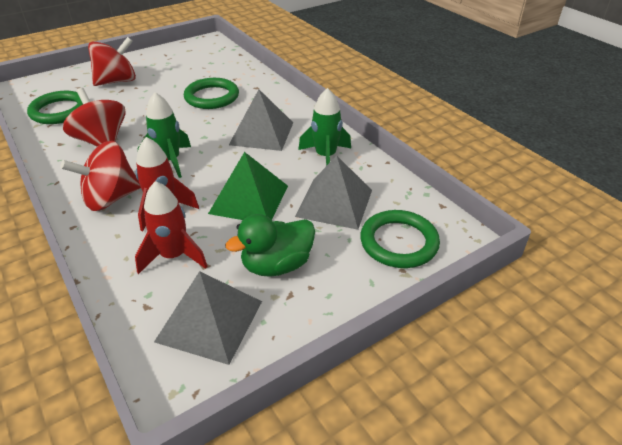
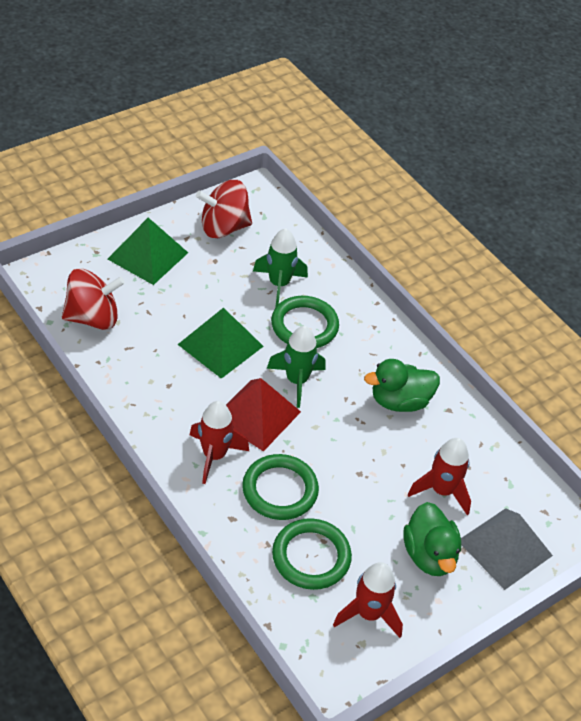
green duck: 1 -> 2
green pyramid: 1 -> 2
grey pyramid: 3 -> 1
red pyramid: 0 -> 1
red rocket: 2 -> 3
red spinning top: 3 -> 2

